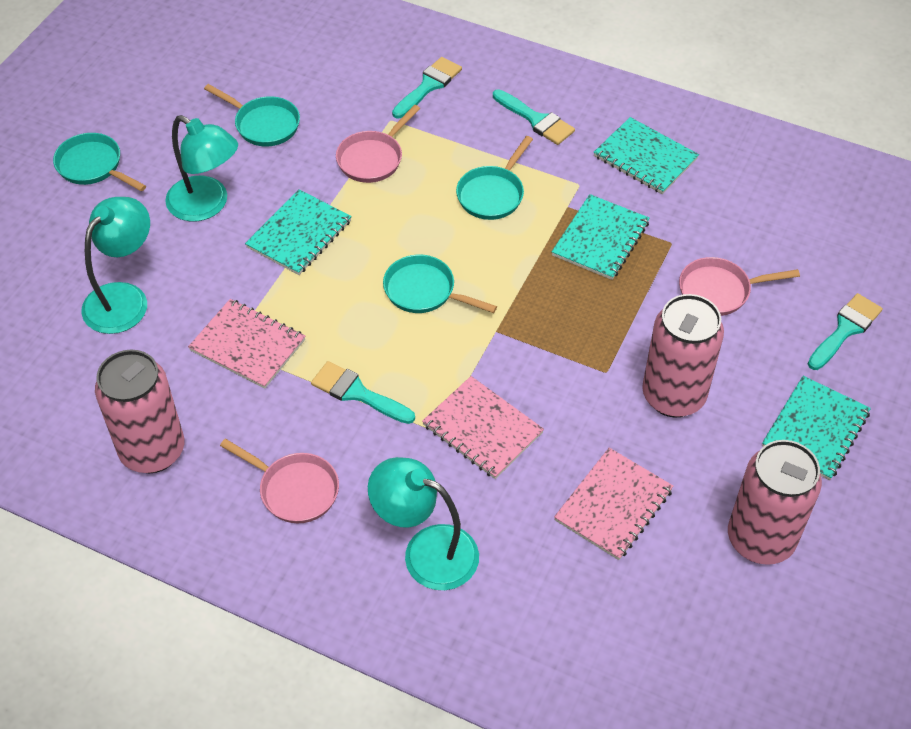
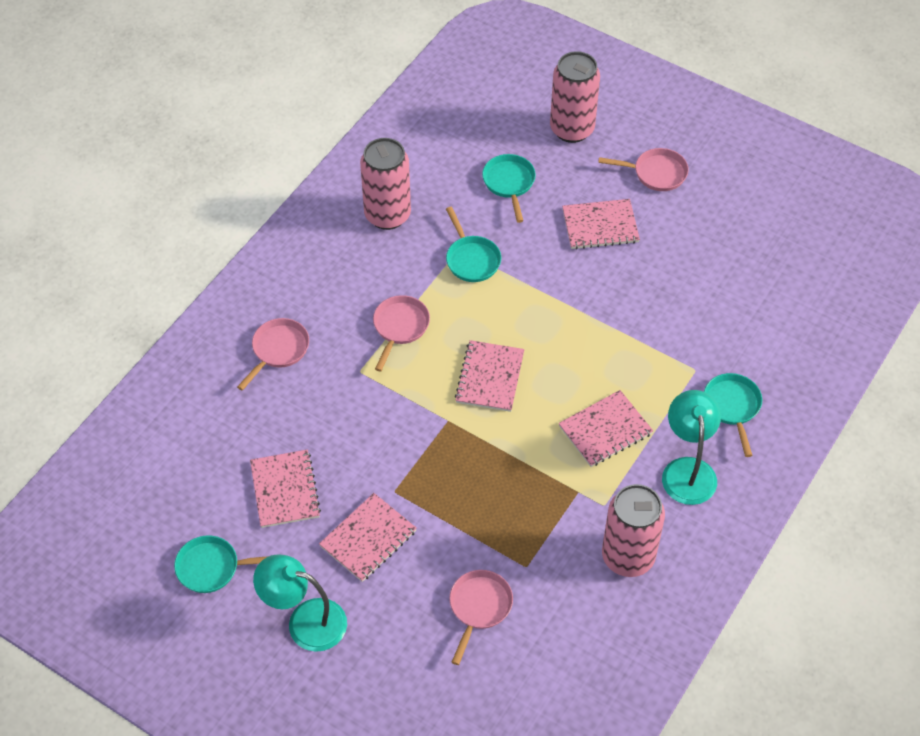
pink notebook: 3 -> 5
pink pan: 3 -> 4
turquoise brush: 4 -> 0
turquoise lamp: 3 -> 2
turquoise notebook: 4 -> 0

